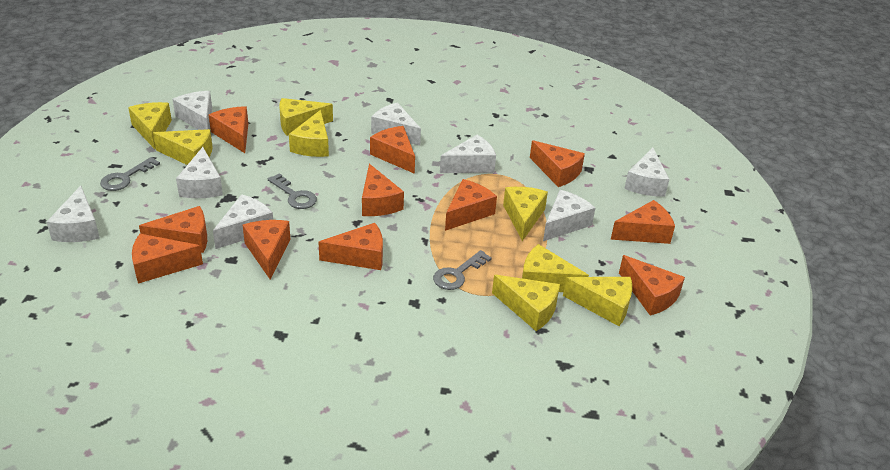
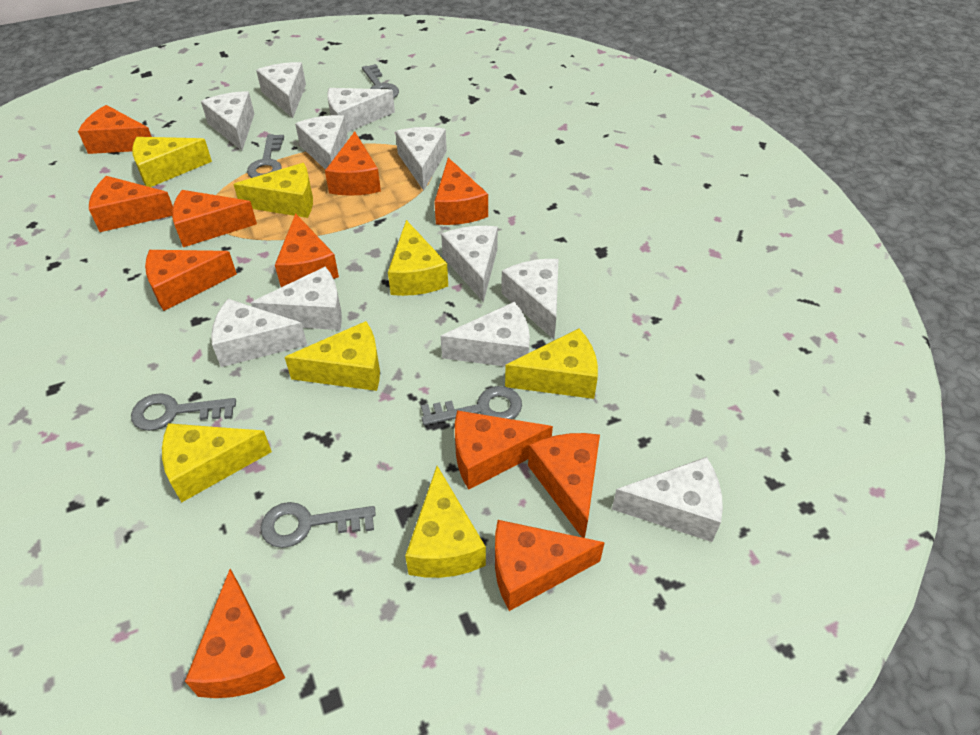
grey key: 3 -> 5
white cheese: 8 -> 11
yellow cheese: 8 -> 7

